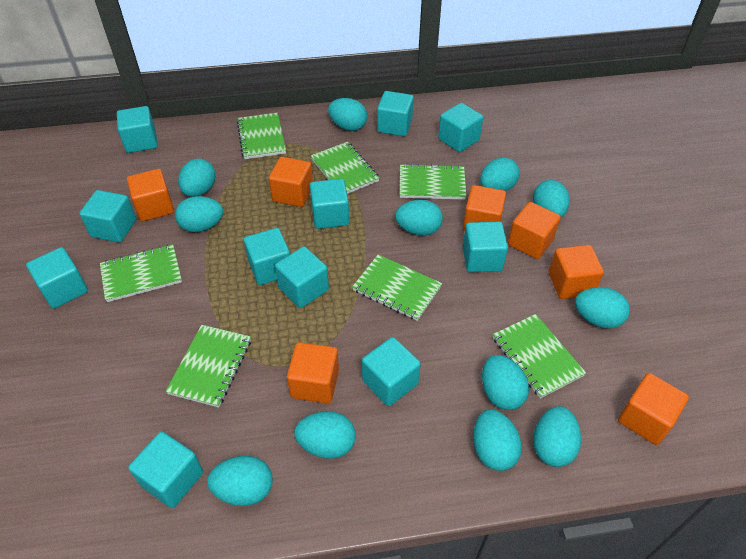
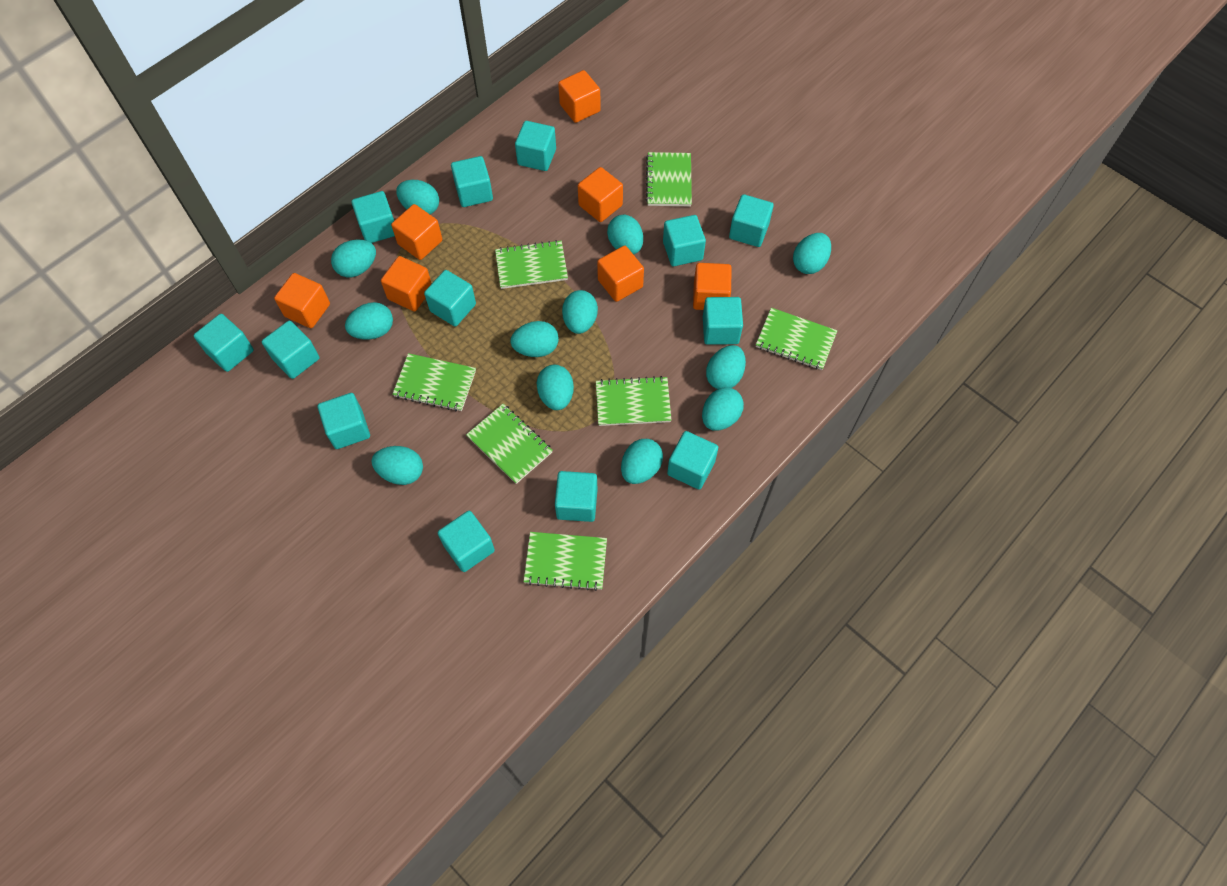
turquoise cube: 11 -> 13

